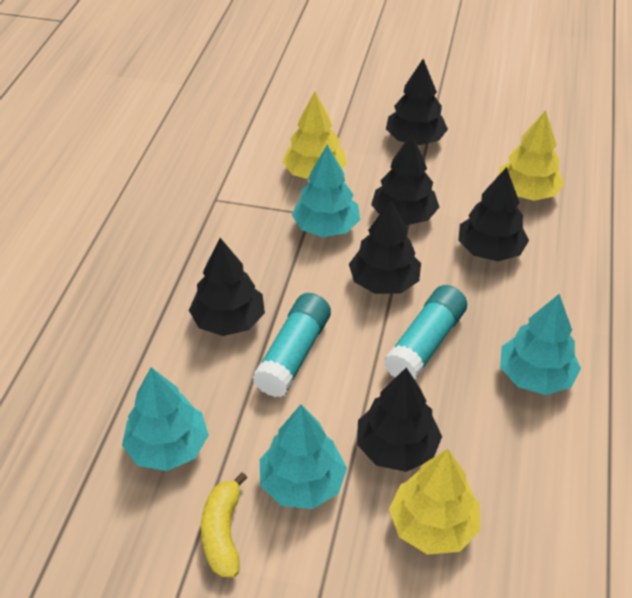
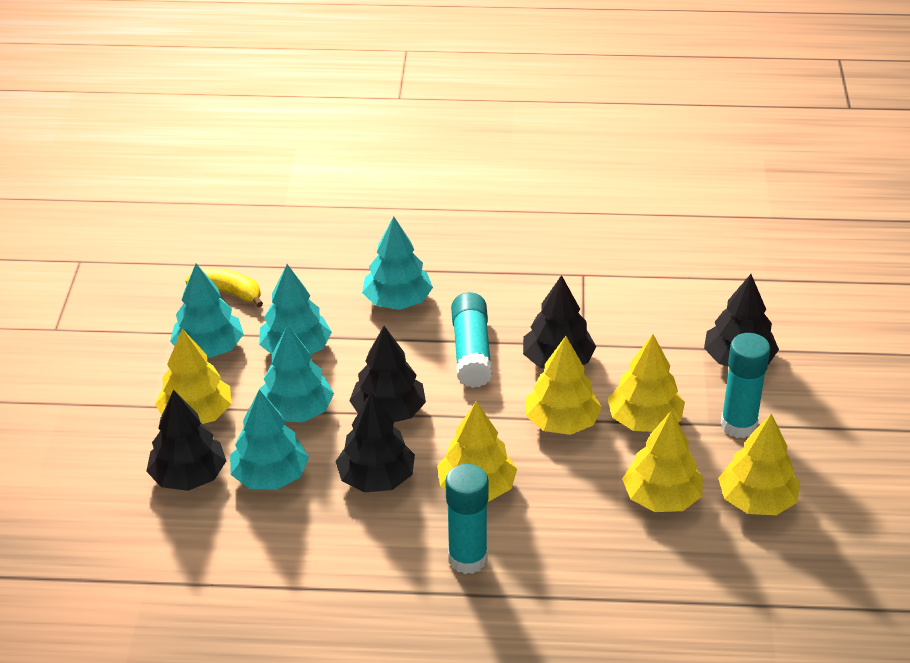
black tree: 6 -> 5
turquoise glue stick: 2 -> 3
turquoise tree: 4 -> 5
yellow tree: 3 -> 6

